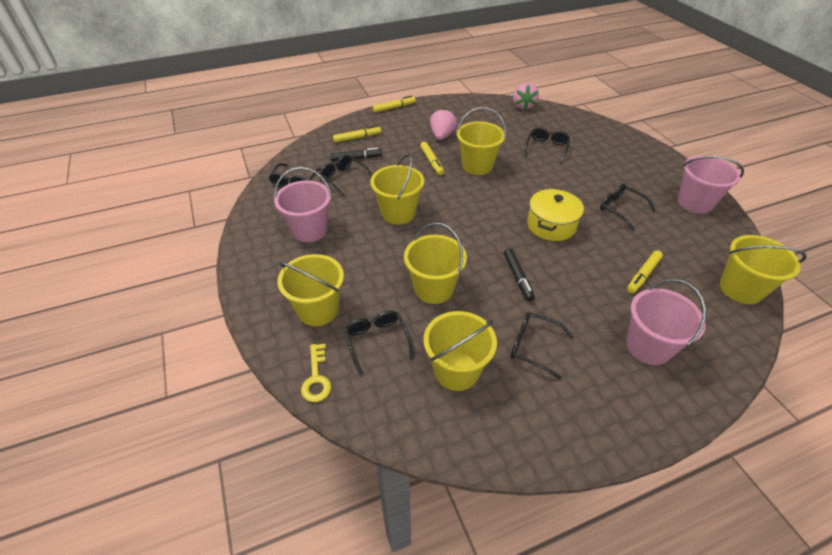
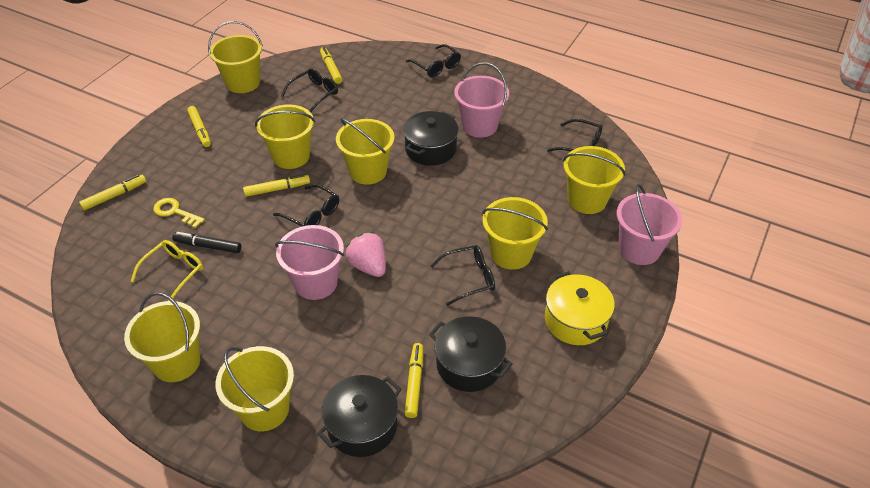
black glasses: 6 -> 5
black marker: 2 -> 1
black pot: 0 -> 3
pink strawberry: 2 -> 1
yellow bucket: 6 -> 7
yellow glasses: 0 -> 1
yellow marker: 4 -> 5

